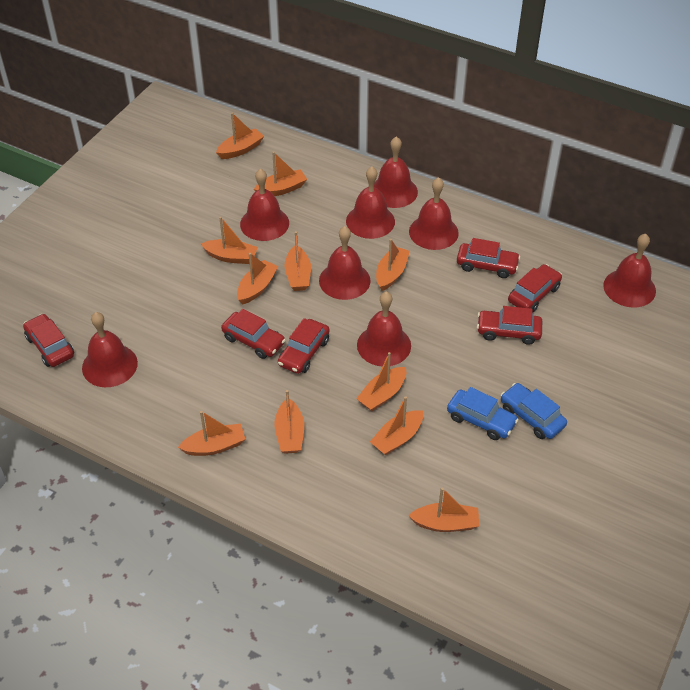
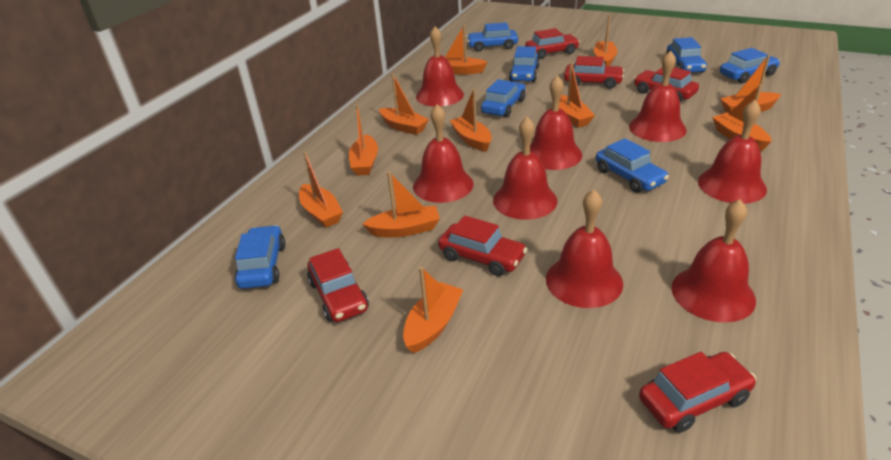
blue car: 2 -> 7

